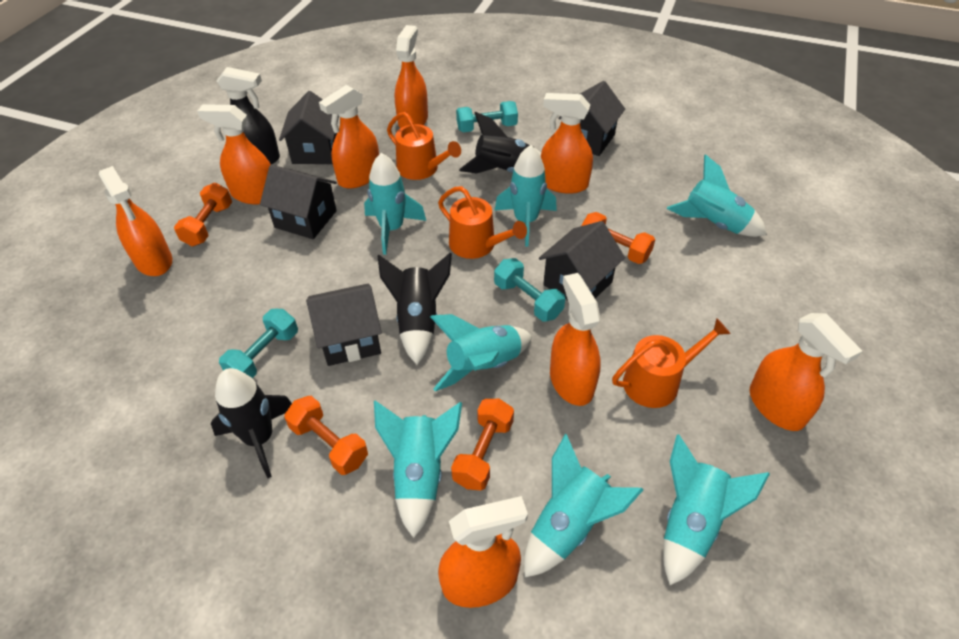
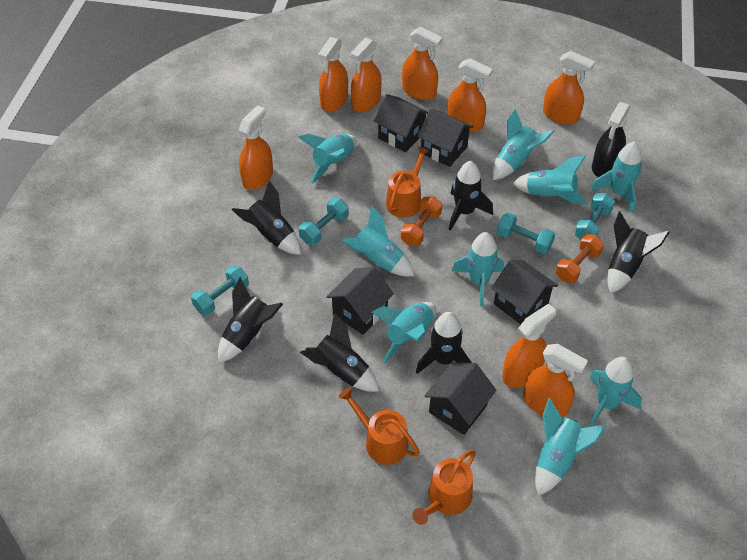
black rocket: 3 -> 6
orange dumbbell: 4 -> 2
turquoise dumbbell: 3 -> 4
turquoise rocket: 7 -> 9

